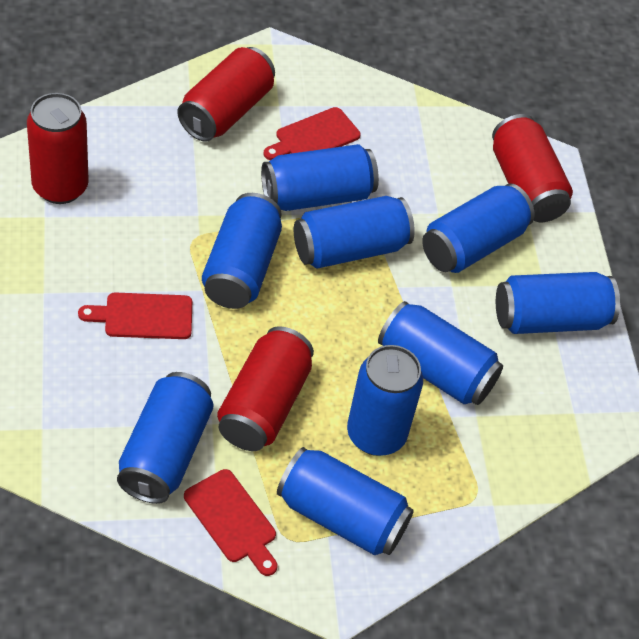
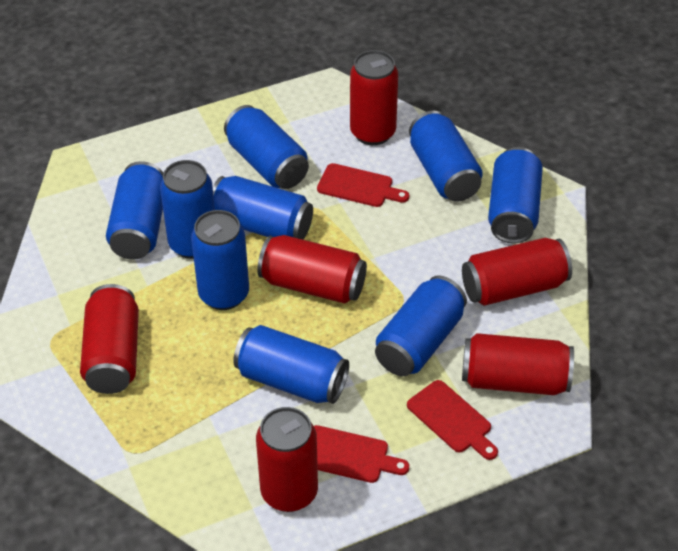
red can: 4 -> 6

